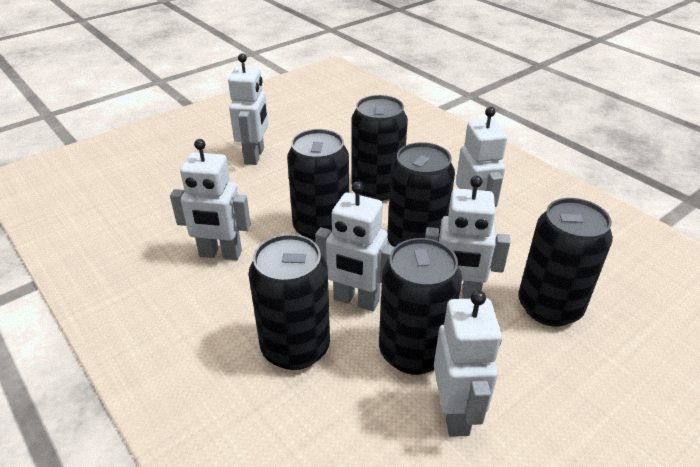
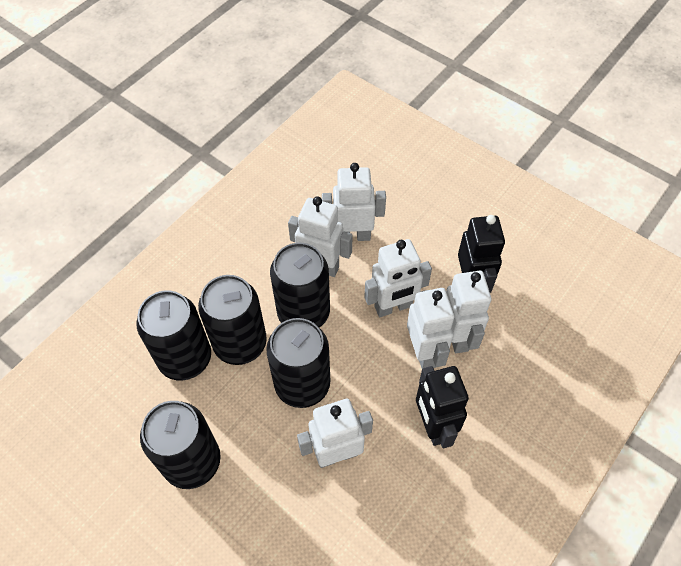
black can: 6 -> 5
black robot: 0 -> 2

